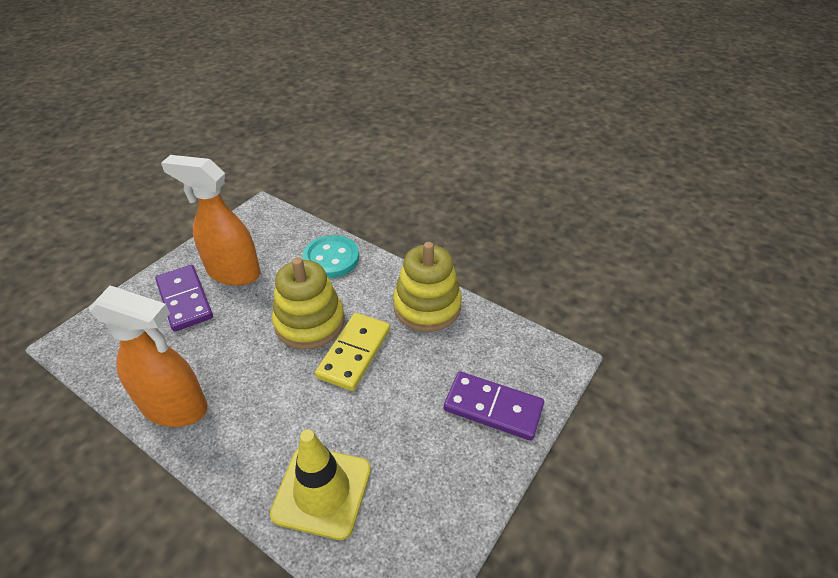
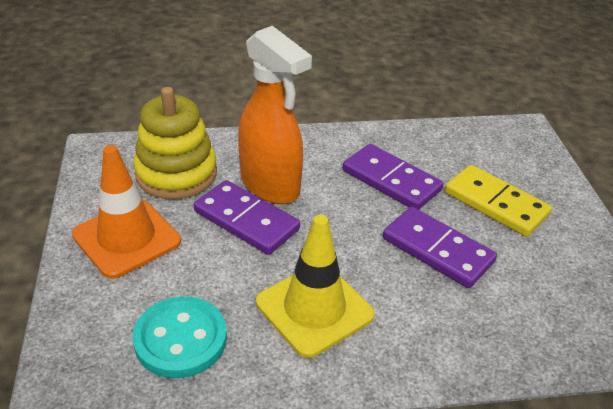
orange spray bottle: 2 -> 1
orange traffic cone: 0 -> 1
purple domino: 2 -> 3
yellow stacking toy: 2 -> 1

